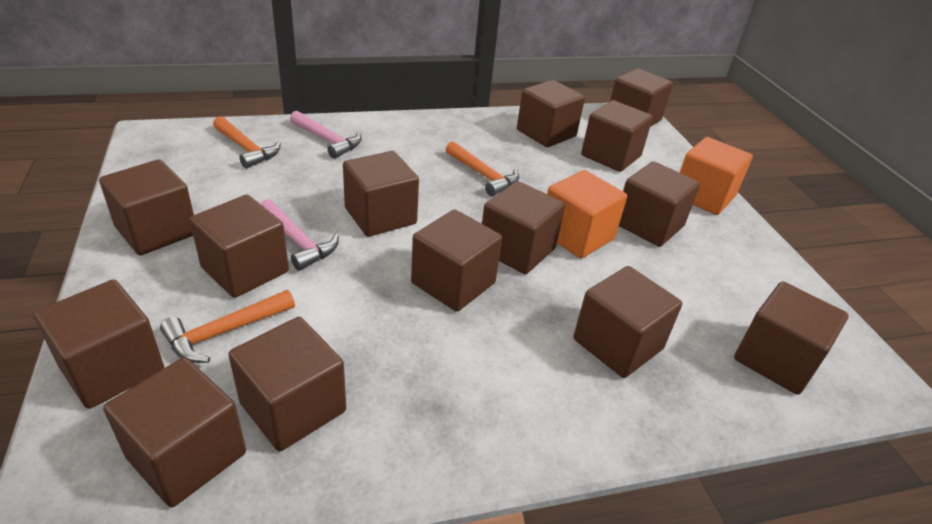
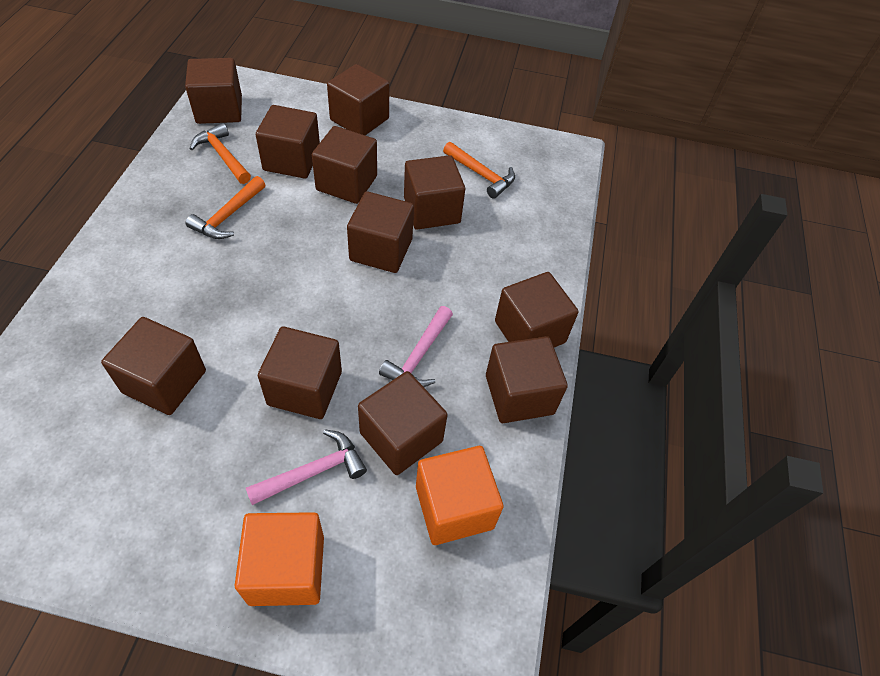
brown cube: 14 -> 11

